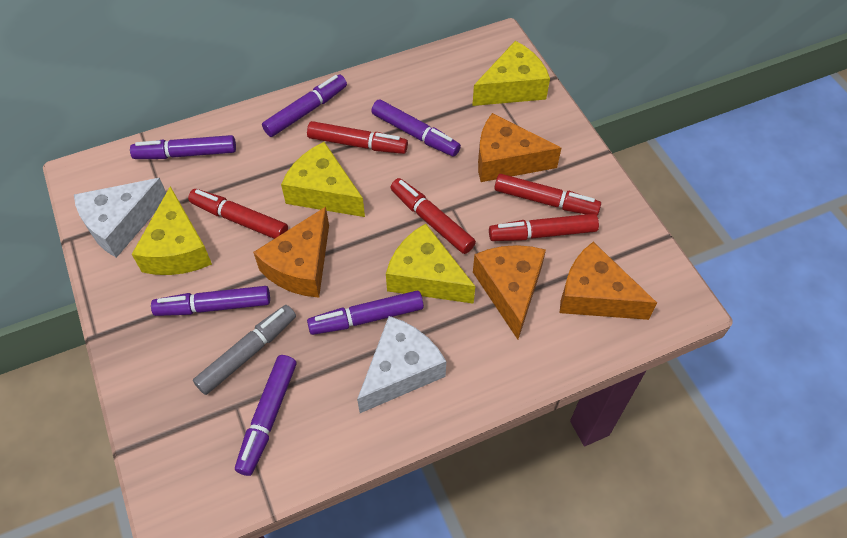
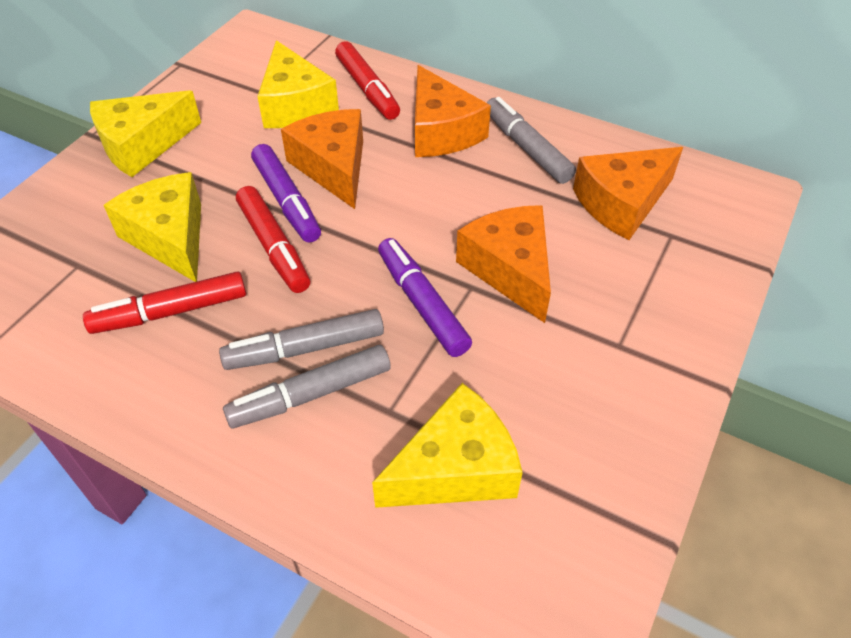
grey marker: 1 -> 3
purple marker: 6 -> 2
red marker: 5 -> 3
white cheese: 2 -> 0

